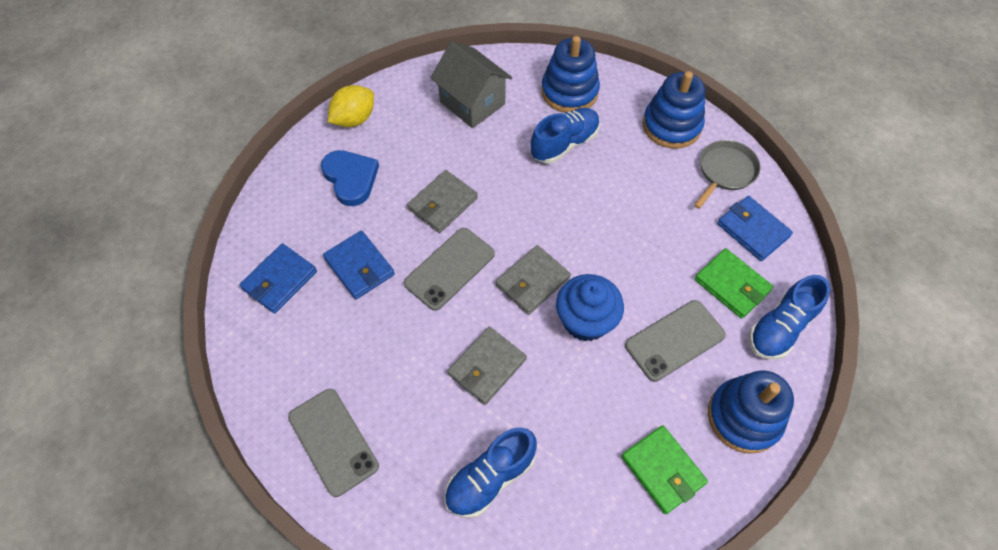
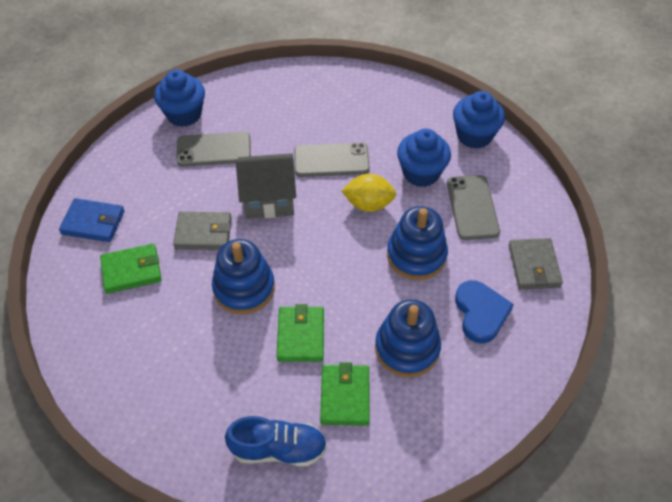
blue cupcake: 1 -> 3
blue shoe: 3 -> 1
blue wallet: 3 -> 1
green wallet: 2 -> 3
grey pan: 1 -> 0
grey wallet: 3 -> 2

